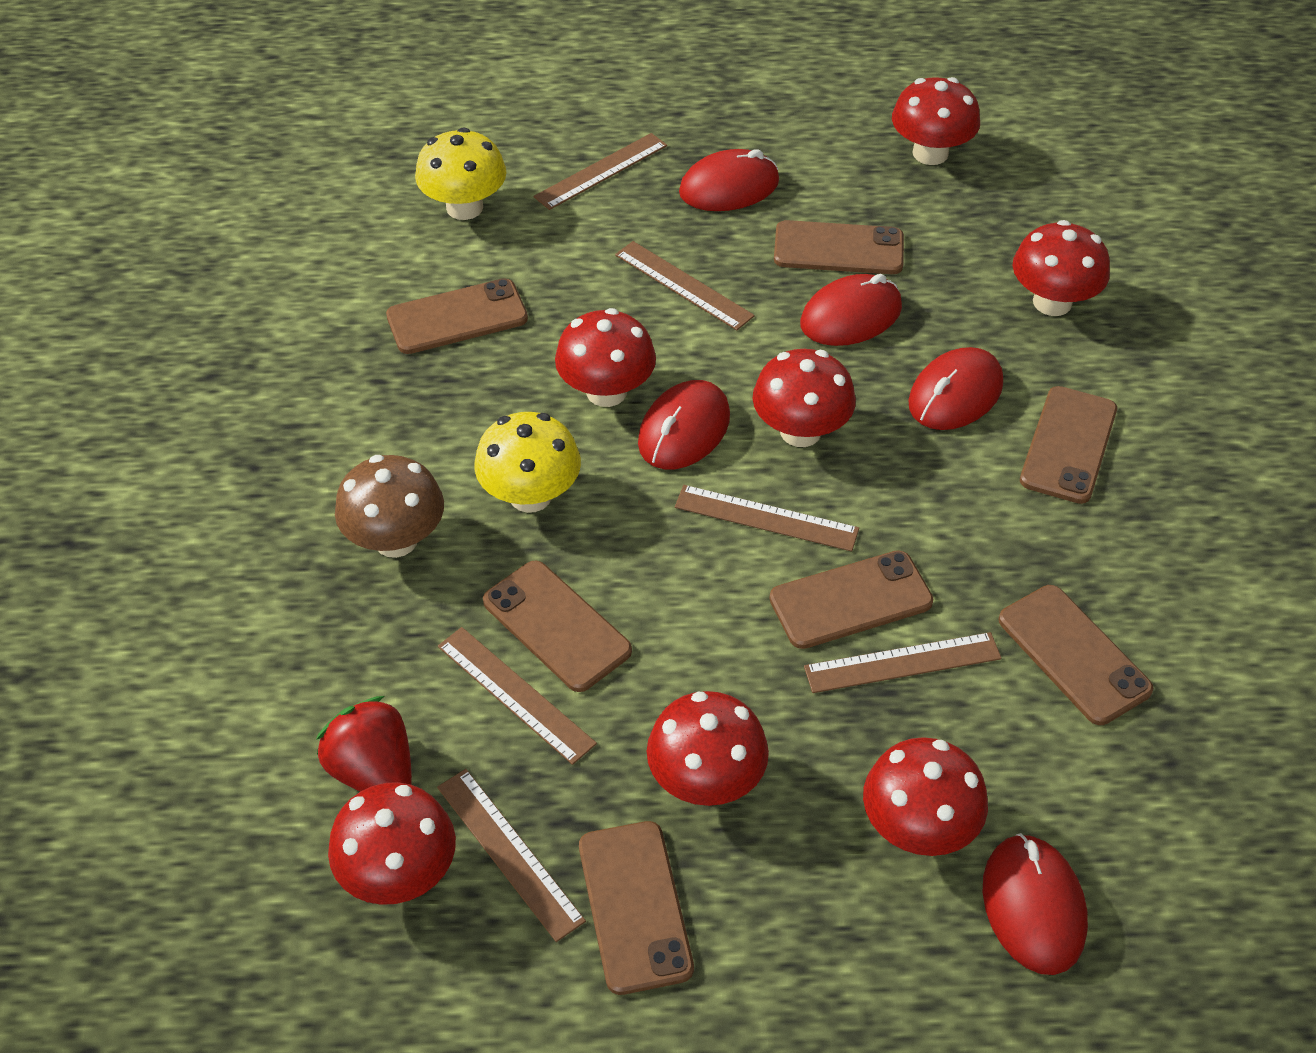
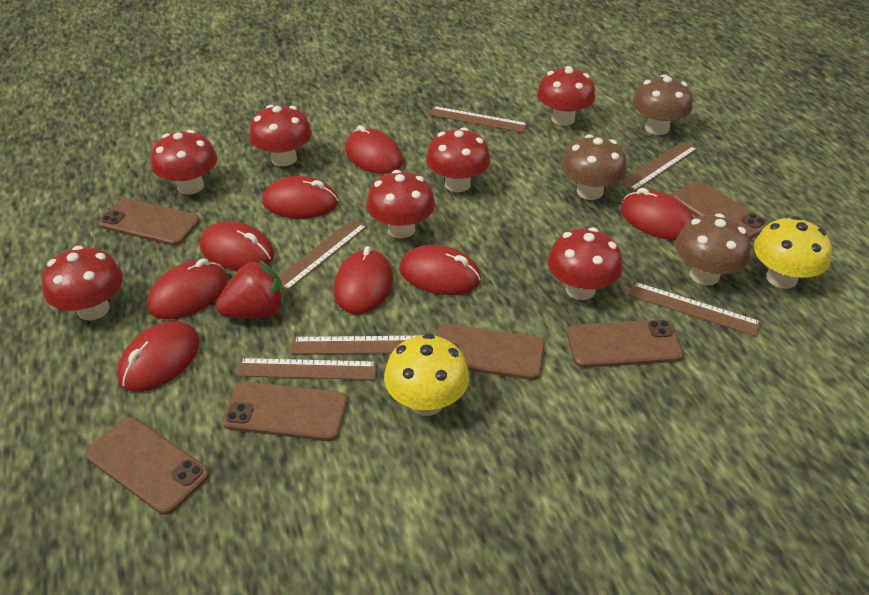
brown mushroom: 1 -> 3
brown phone: 7 -> 6
red mouse: 5 -> 8

